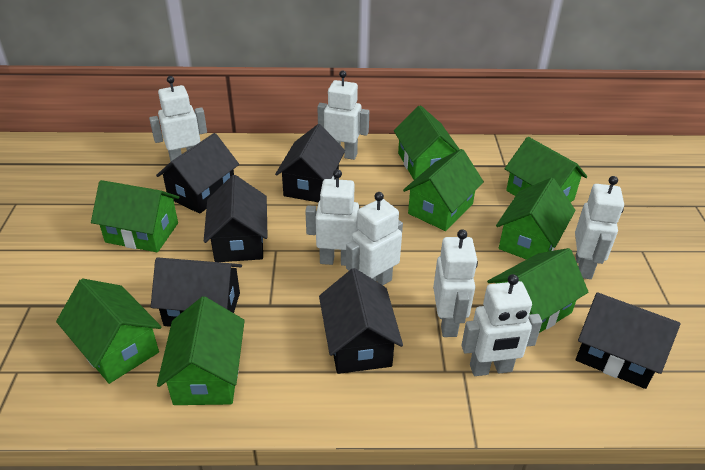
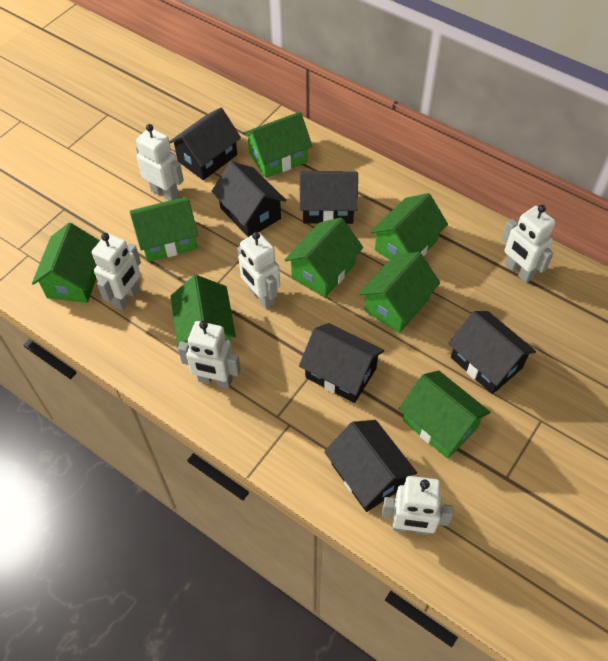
white robot: 7 -> 6

